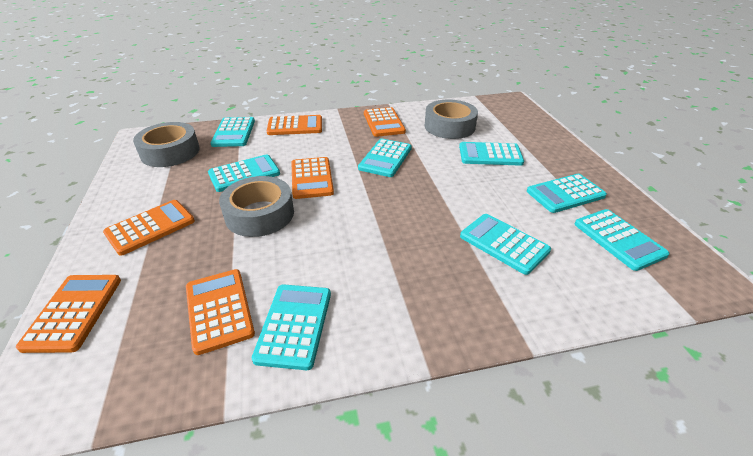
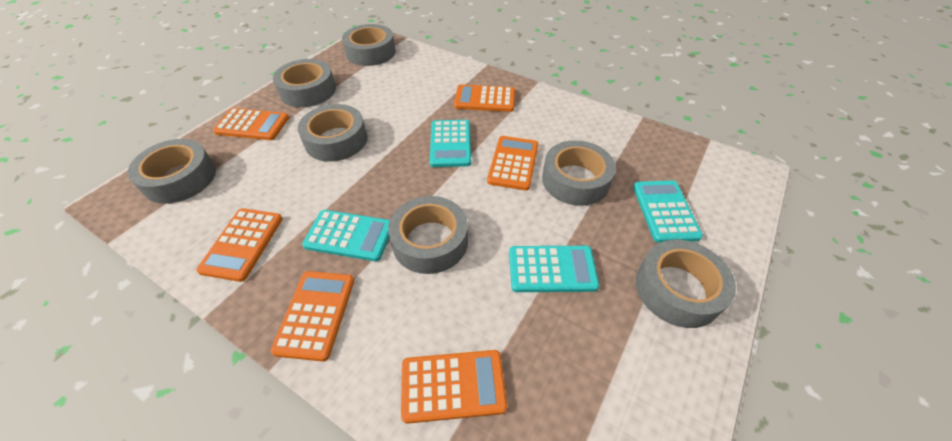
grey tape: 3 -> 7
turquoise calculator: 8 -> 4

